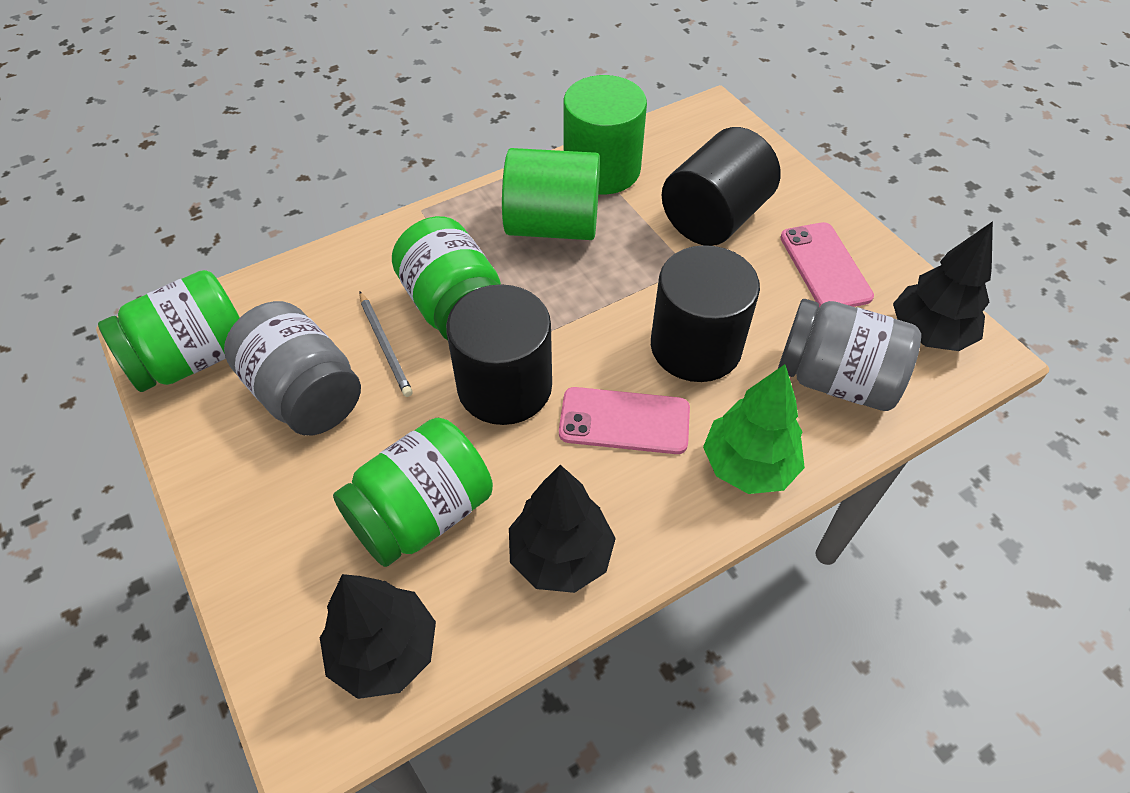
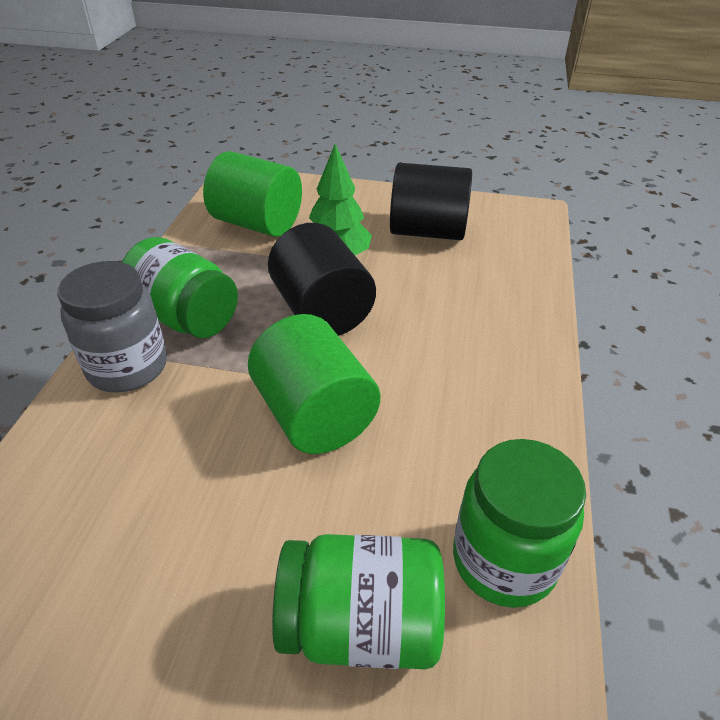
black cylinder: 3 -> 2
black tree: 3 -> 0
grey jar: 2 -> 1
grey pencil: 1 -> 0
pink phone: 2 -> 0

